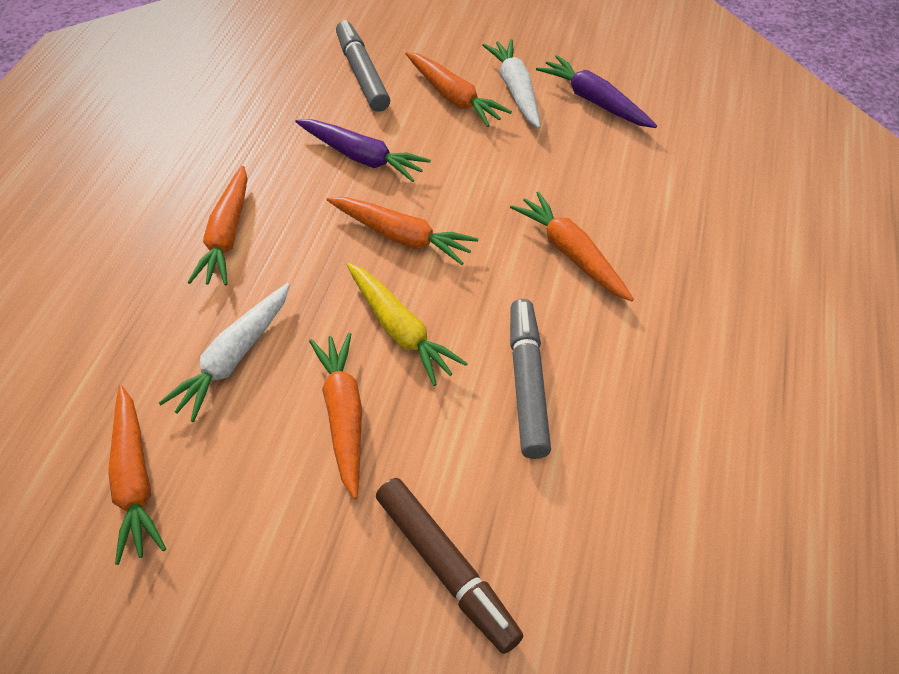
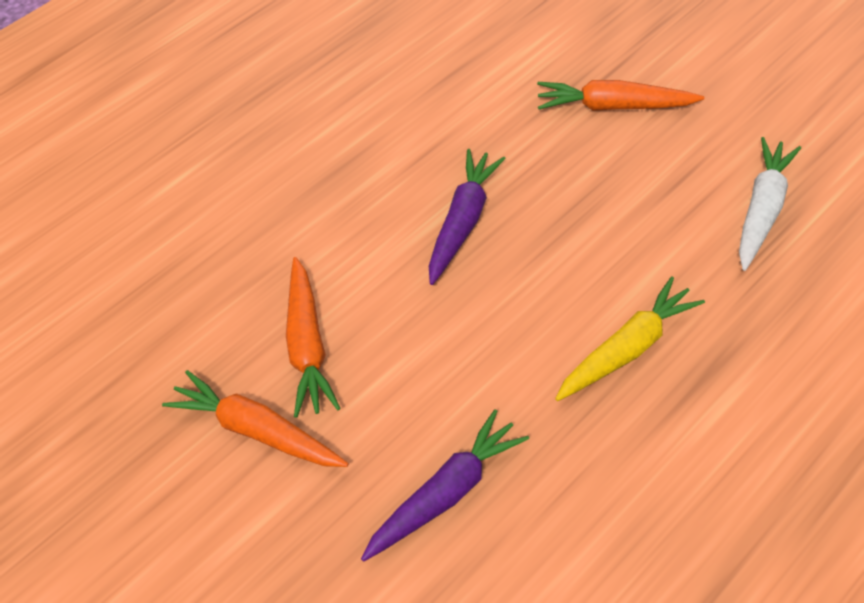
brown marker: 1 -> 0
grey marker: 2 -> 0
orange carrot: 6 -> 3
white carrot: 2 -> 1

